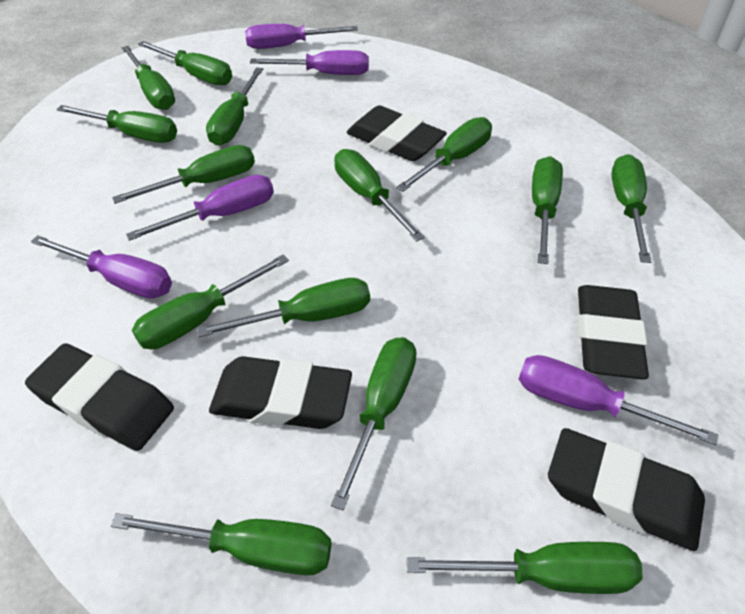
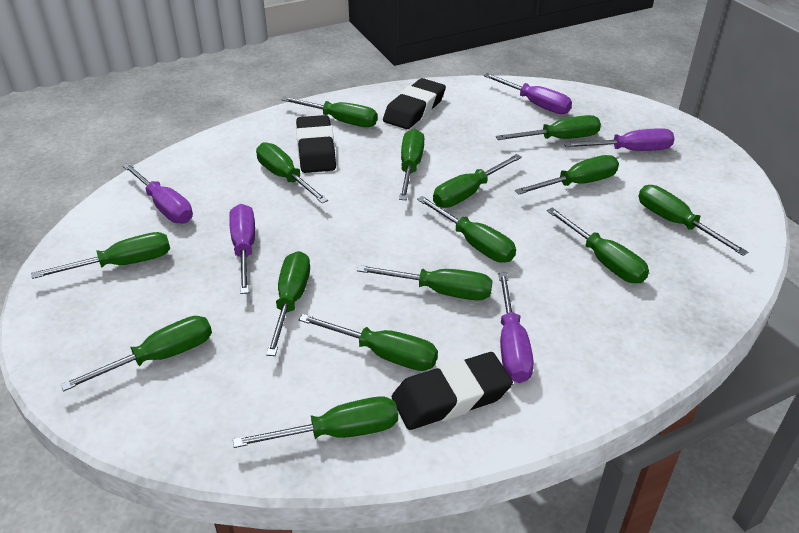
black eraser: 5 -> 3
green screwdriver: 14 -> 15

